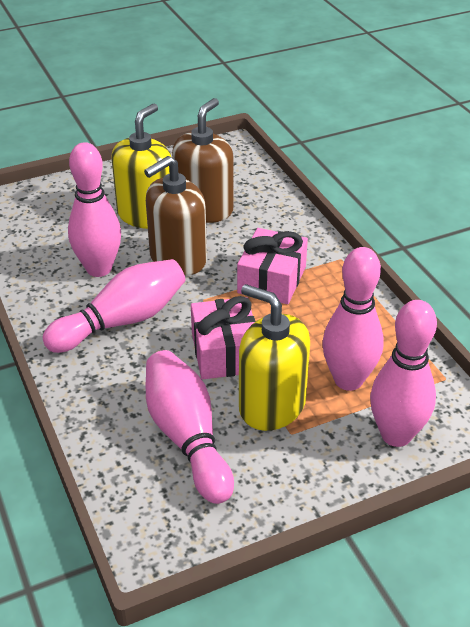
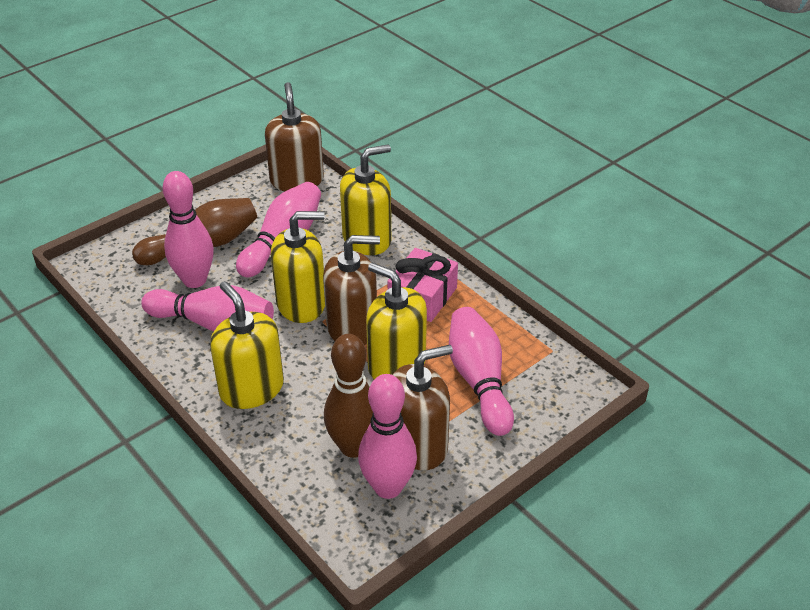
brown bowling pin: 0 -> 2
brown soap dispenser: 2 -> 3
pink gift: 2 -> 1
yellow soap dispenser: 2 -> 4

